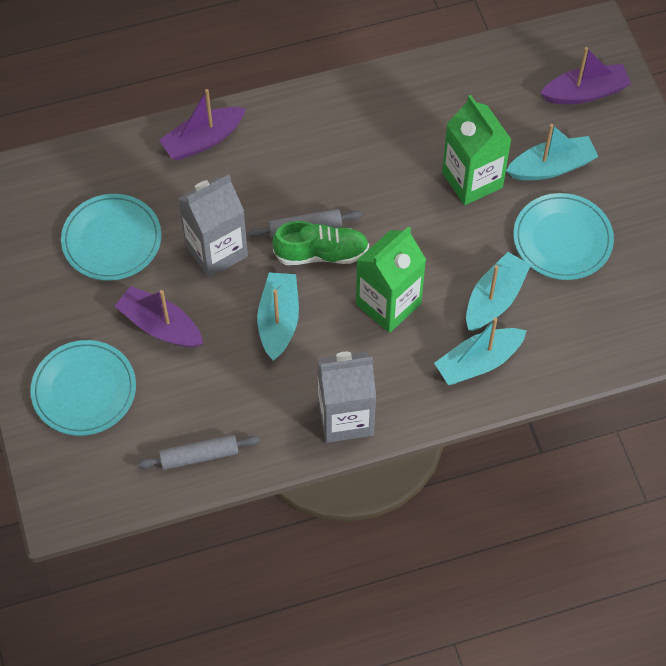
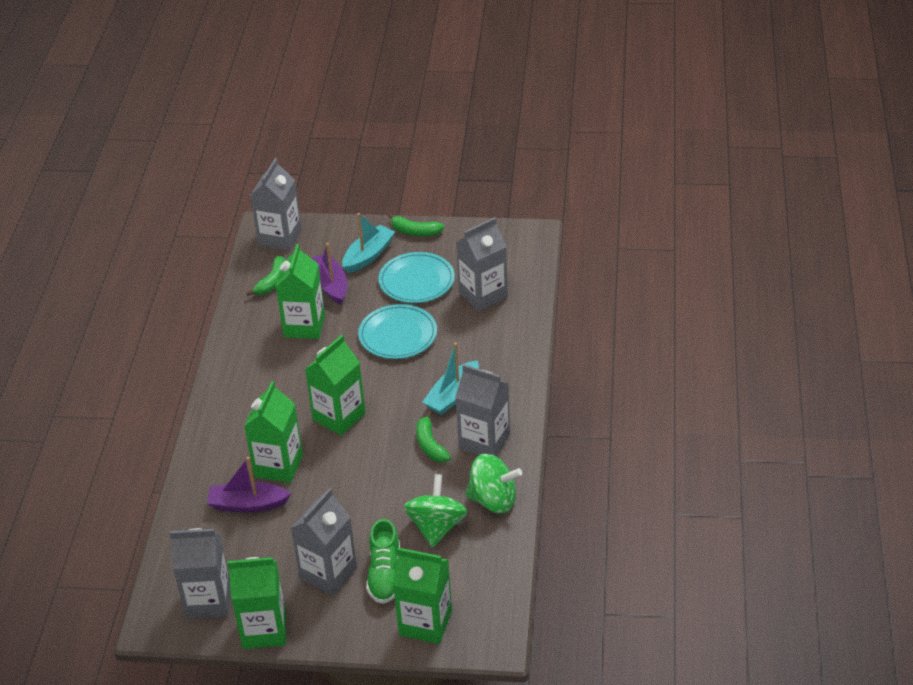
green banana: 0 -> 3
green carton: 2 -> 5
green spinning top: 0 -> 2
grey carton: 2 -> 5
grey rolling pin: 2 -> 0
purple boat: 3 -> 2
turquoise boat: 4 -> 2
turquoise plate: 3 -> 2

